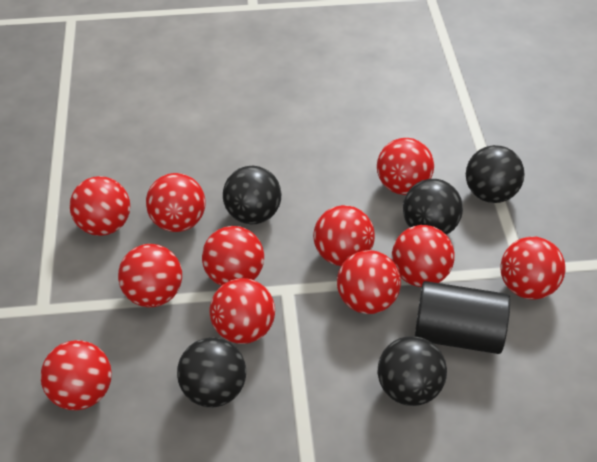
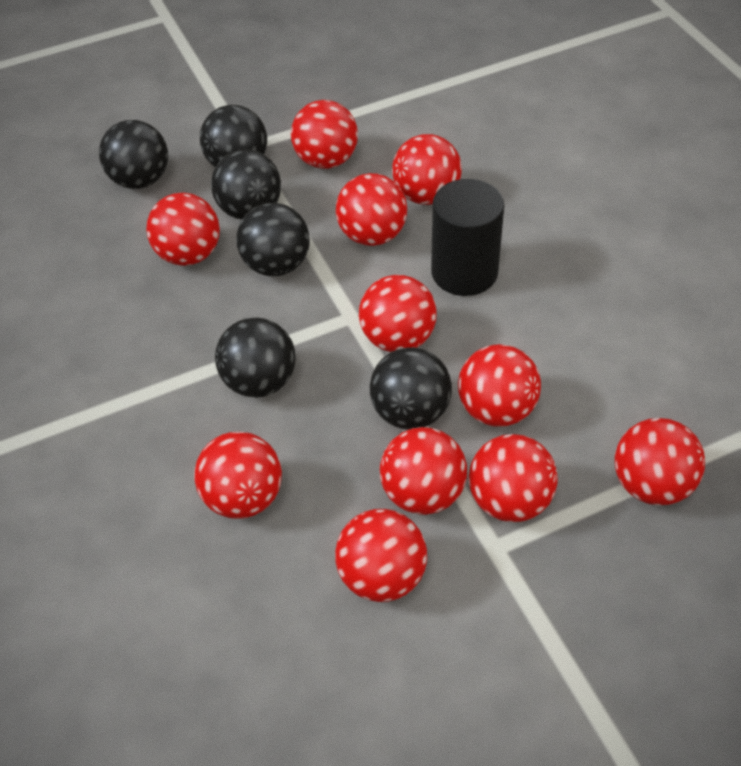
black ball: 5 -> 6

